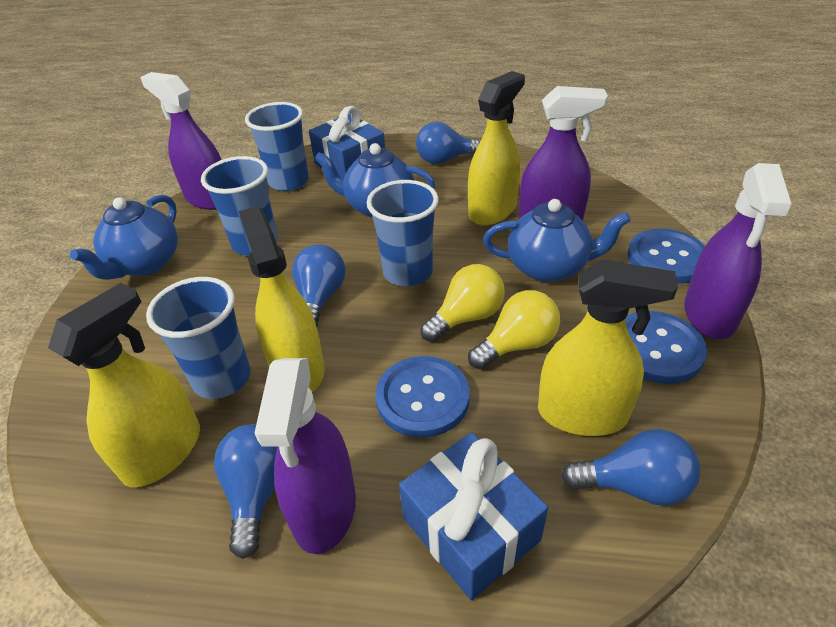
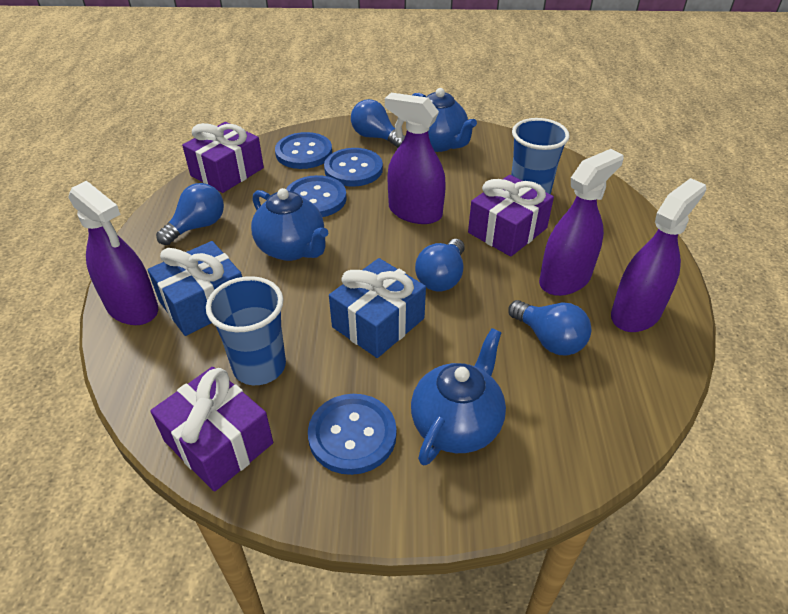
blue button: 3 -> 4
blue cup: 4 -> 2
purple gift: 0 -> 3
yellow light bulb: 2 -> 0
yellow spray bottle: 4 -> 0

